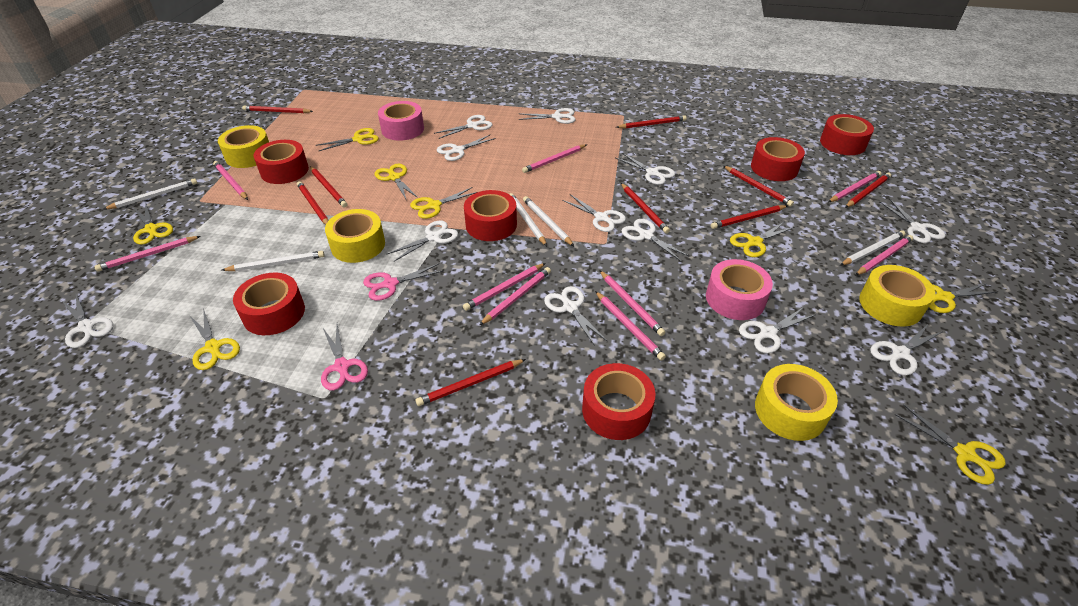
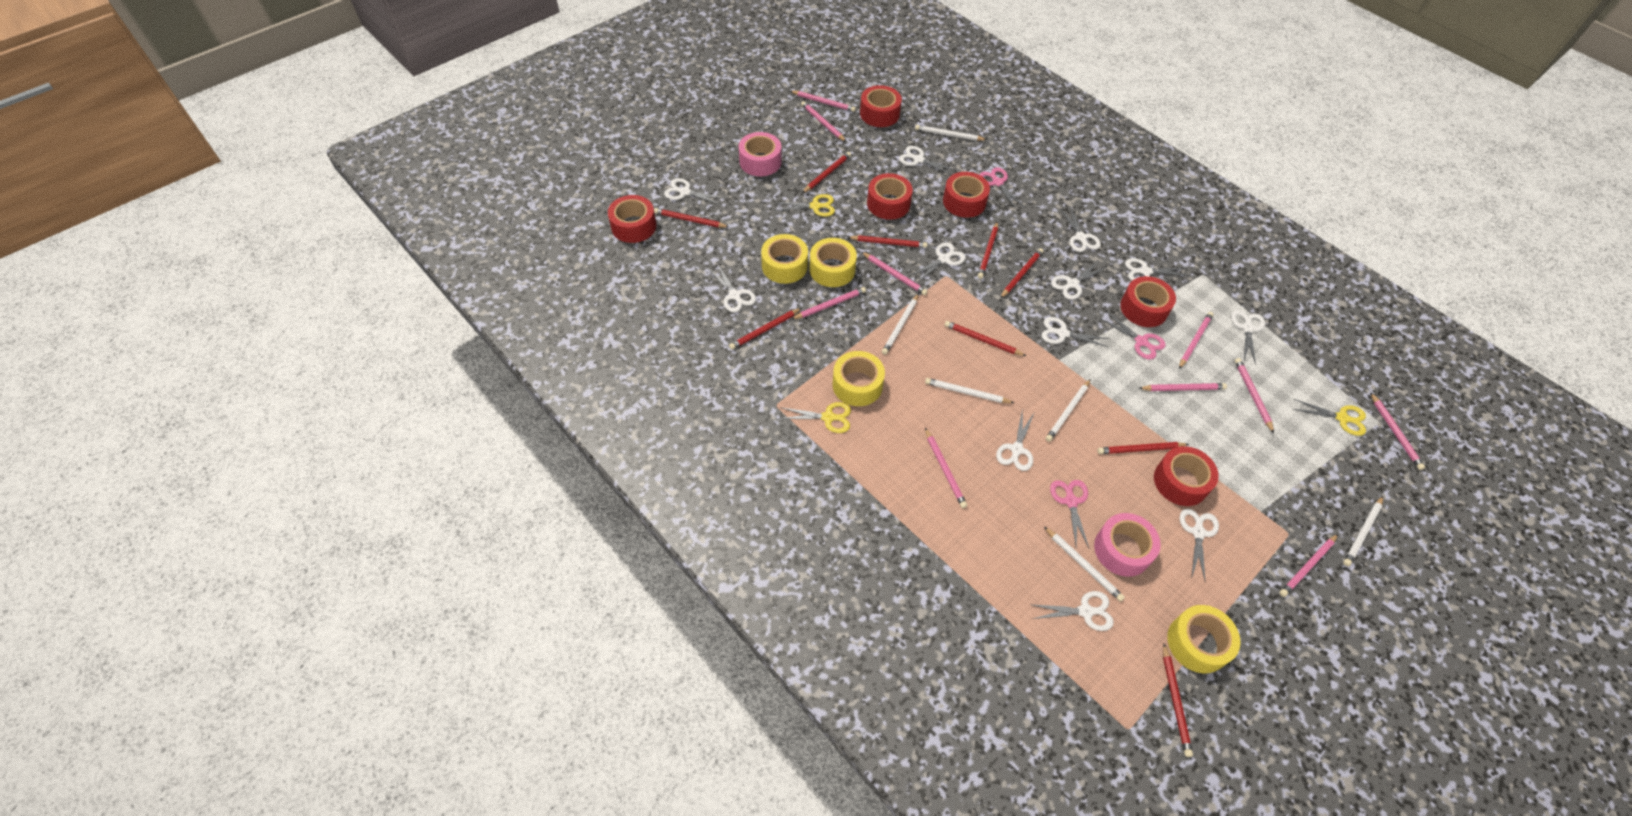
pink pencil: 9 -> 10
pink scissors: 2 -> 3
white pencil: 5 -> 6
yellow scissors: 8 -> 3

